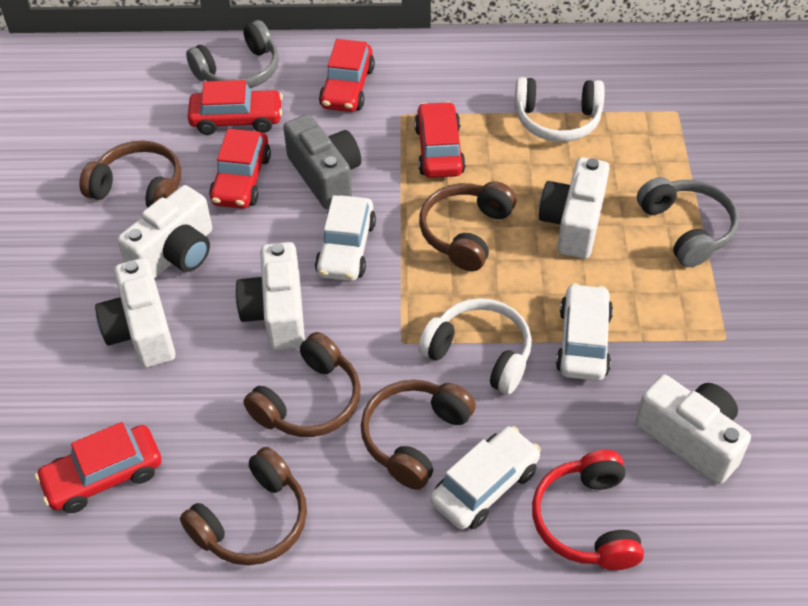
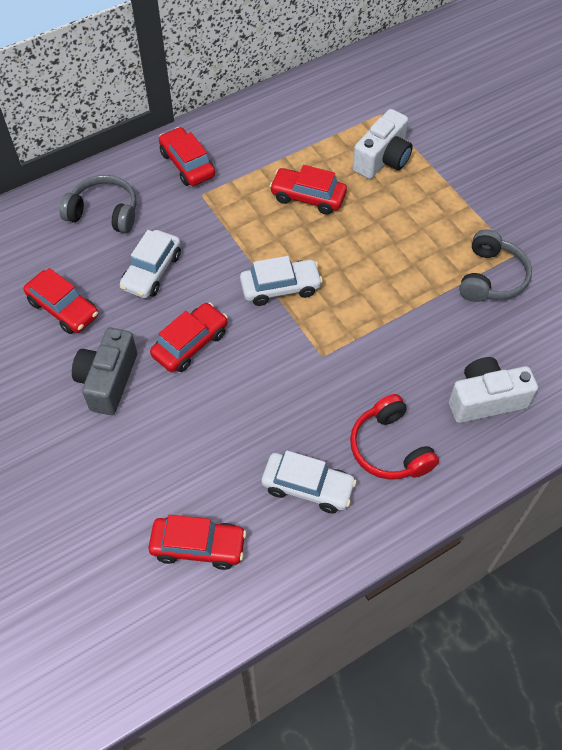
brown headphones: 5 -> 0
white camera: 5 -> 2
white headphones: 2 -> 0

